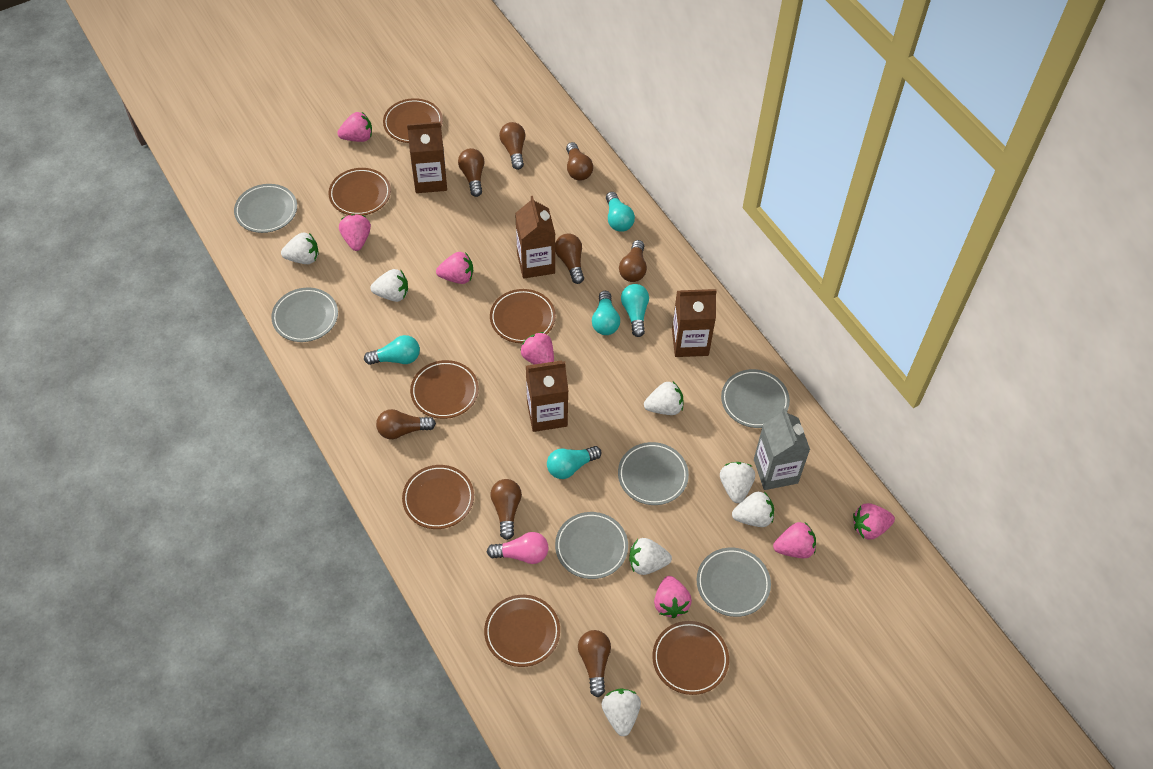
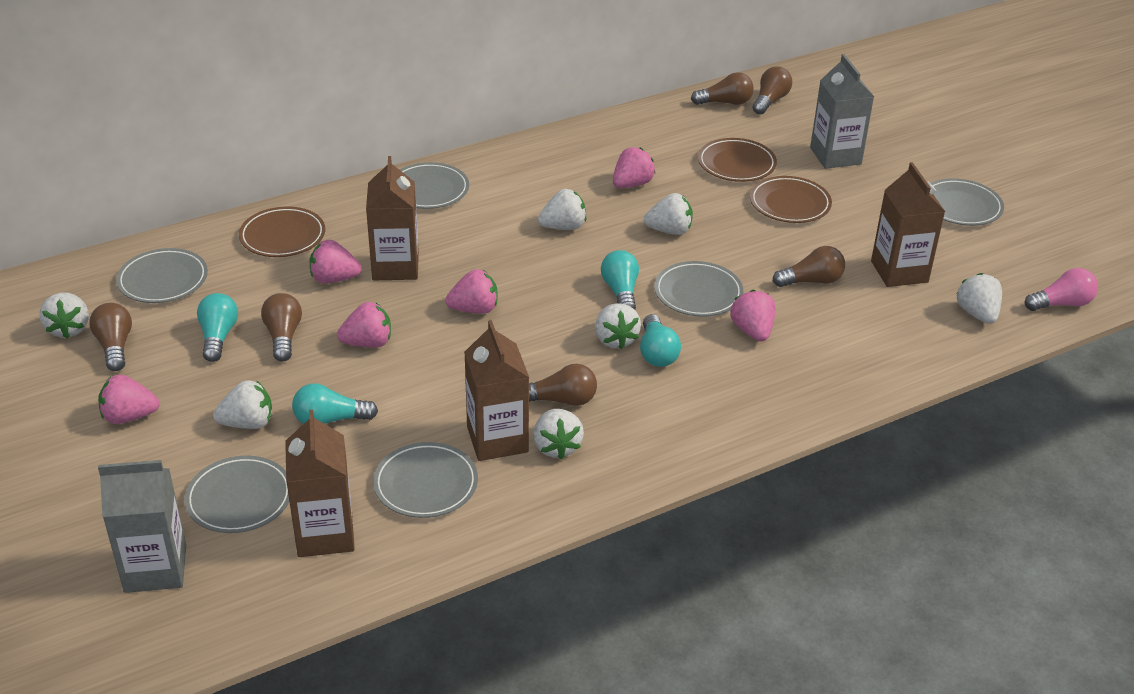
brown light bulb: 8 -> 6
brown plate: 7 -> 3
grey carton: 1 -> 2
pink strawberry: 7 -> 6
turquoise light bulb: 5 -> 4

